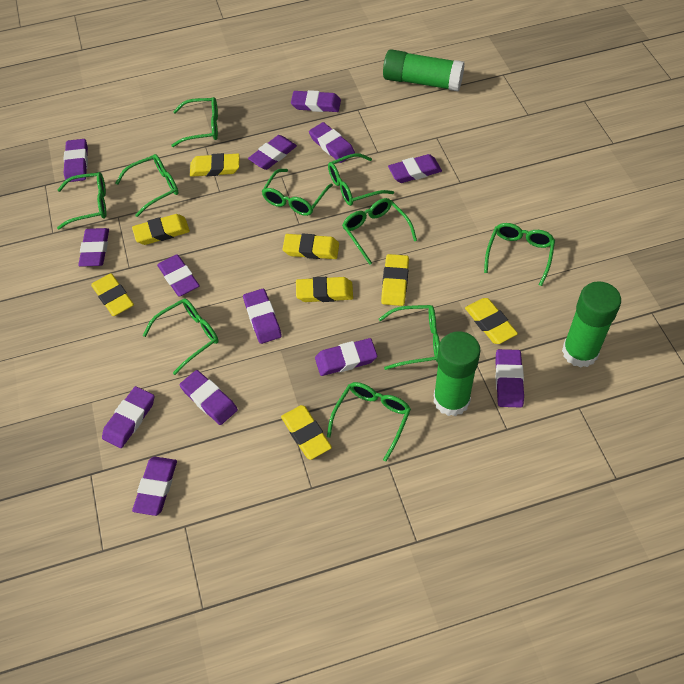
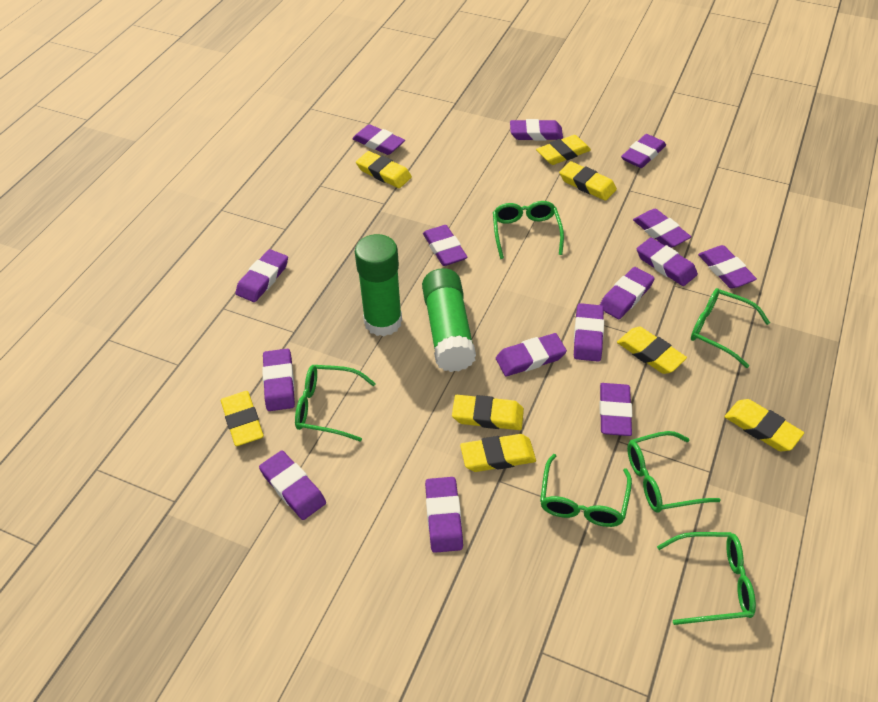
green glasses: 10 -> 6
green glue stick: 3 -> 2
purple eraser: 13 -> 15

